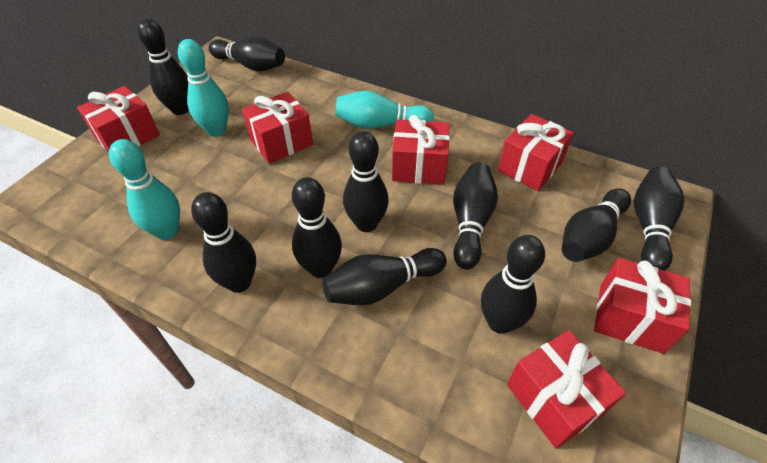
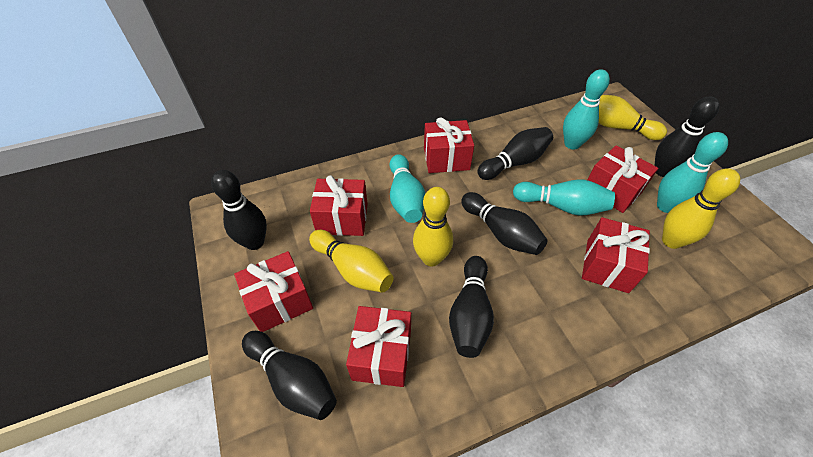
black bowling pin: 10 -> 6
turquoise bowling pin: 3 -> 4
yellow bowling pin: 0 -> 4

